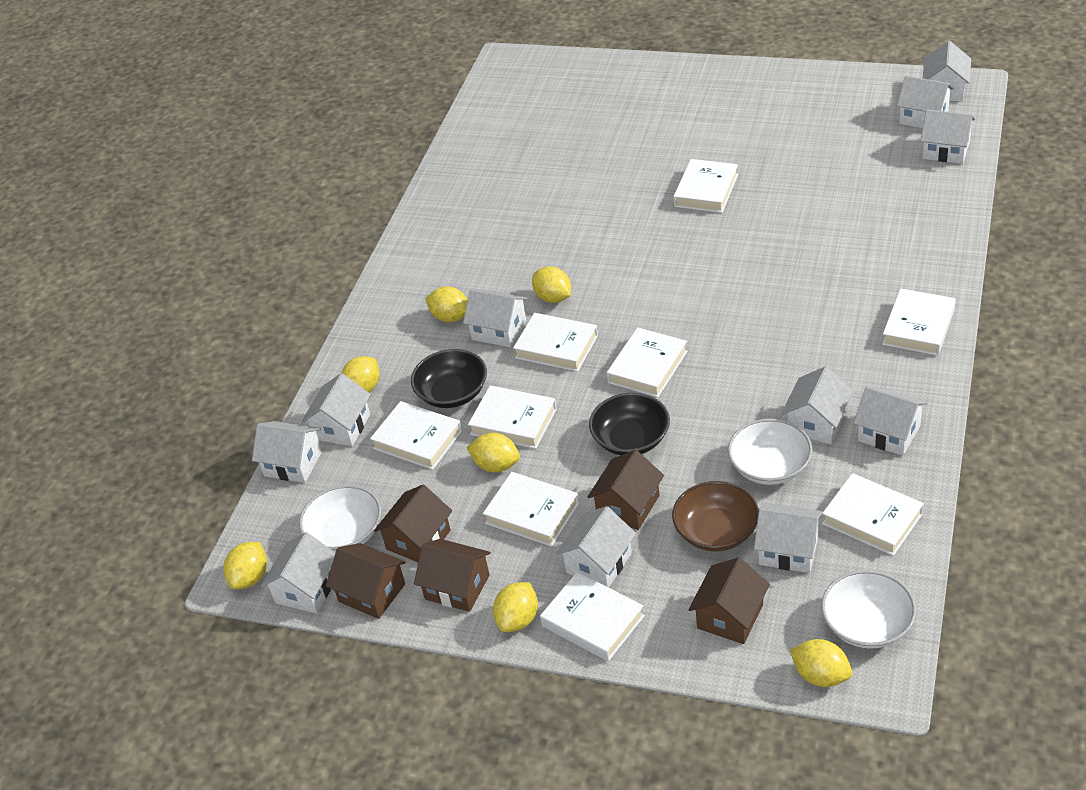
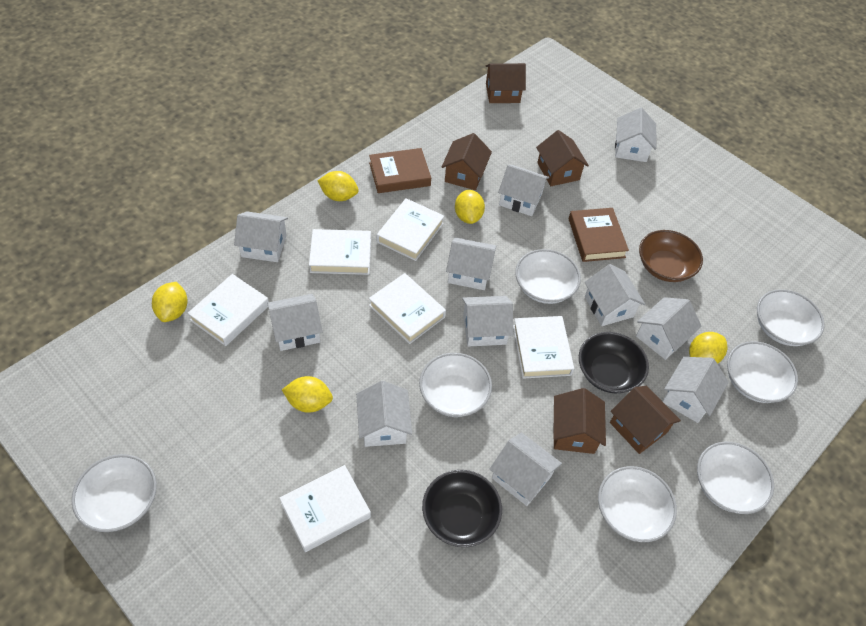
brown book: 0 -> 2
white book: 9 -> 6
white bowl: 3 -> 7
yellow lemon: 7 -> 5

